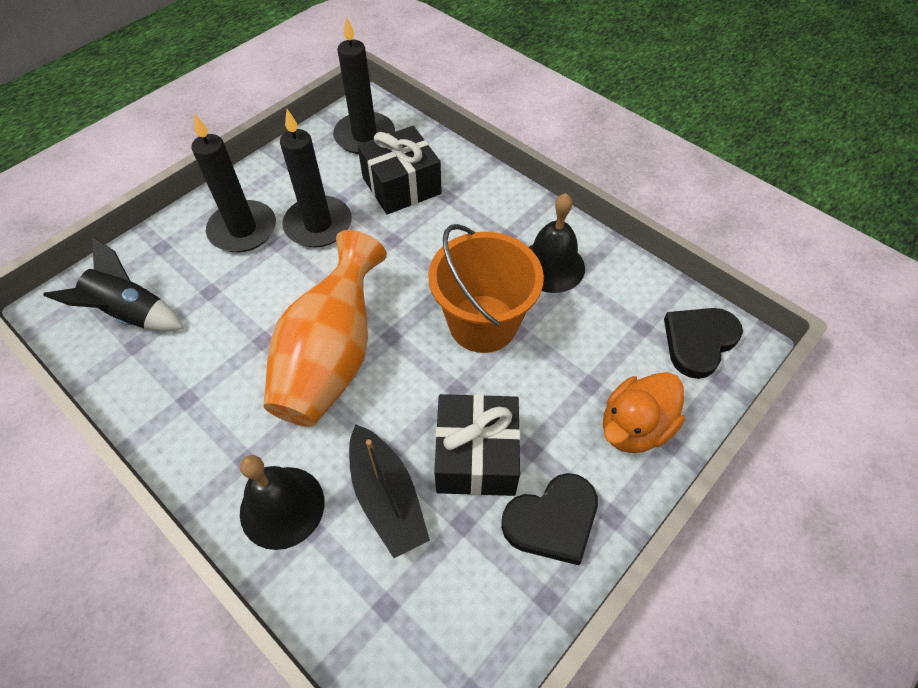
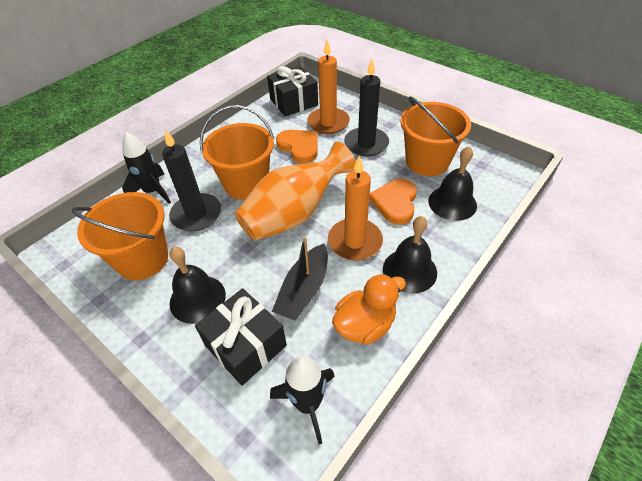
black bell: 2 -> 3
black candle: 3 -> 2
black heart: 2 -> 0
black rocket: 1 -> 2
orange bucket: 1 -> 3
orange candle: 0 -> 2
orange heart: 0 -> 2

